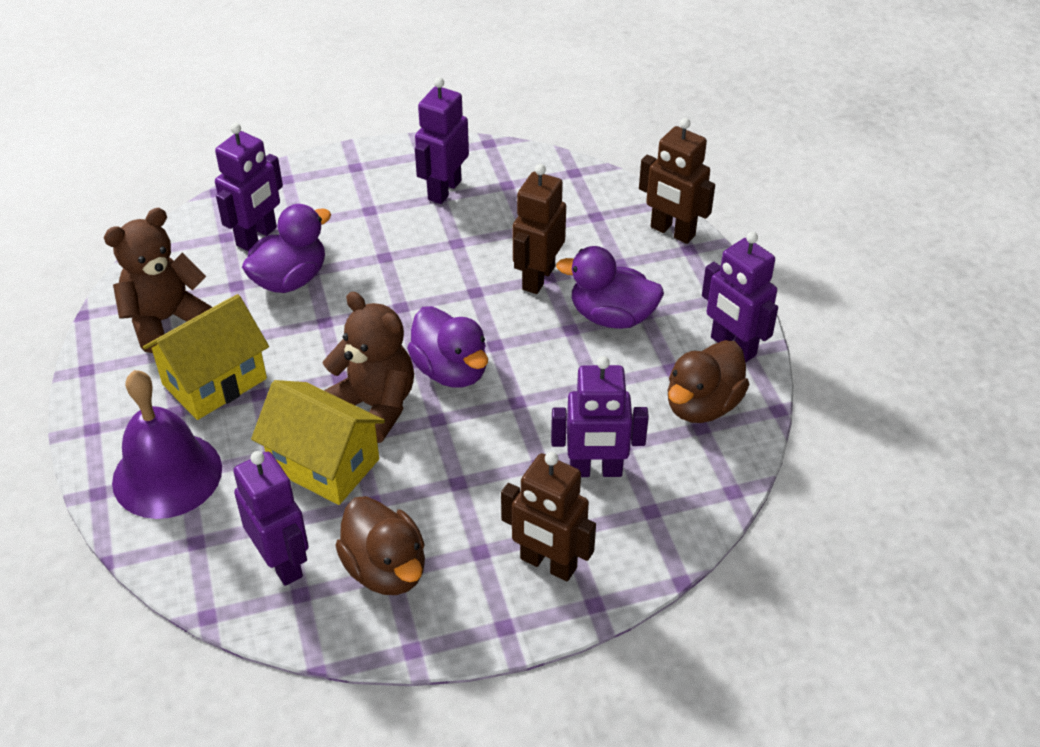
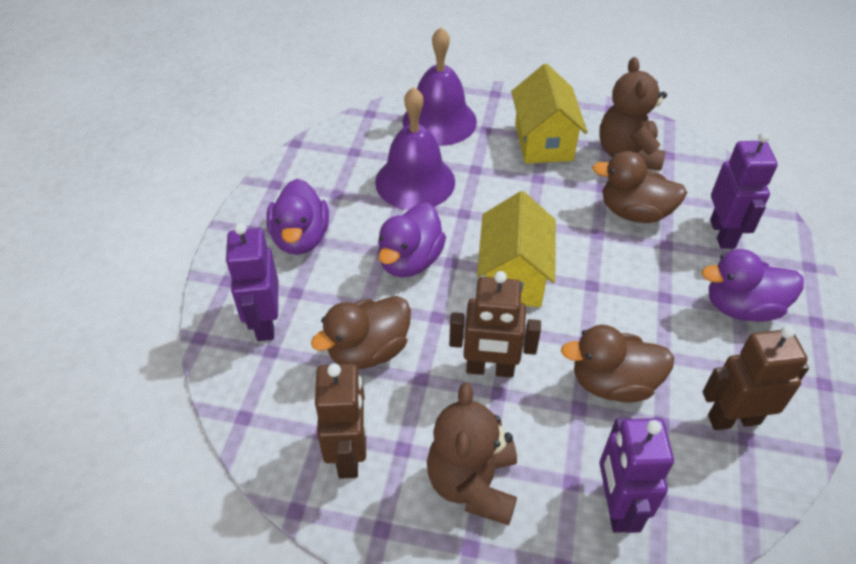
brown duck: 2 -> 3
purple bell: 1 -> 2
purple robot: 5 -> 3

